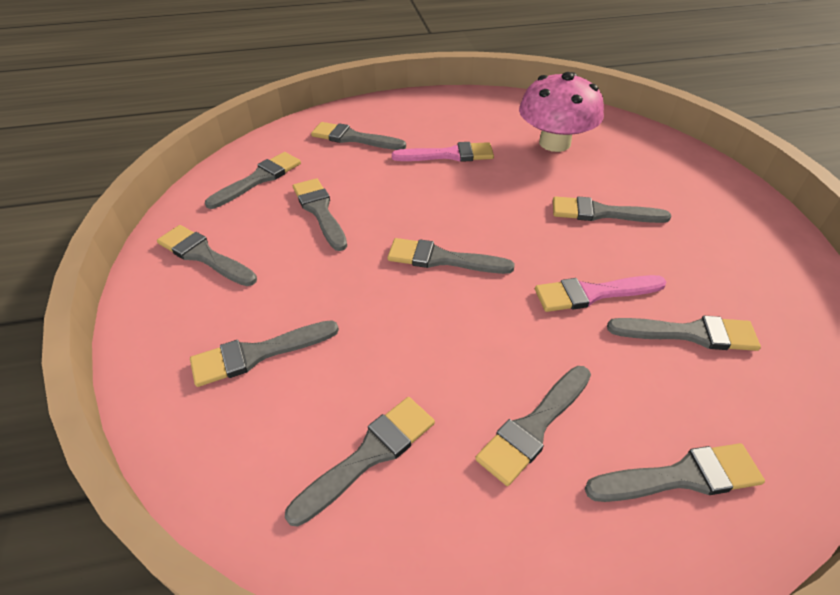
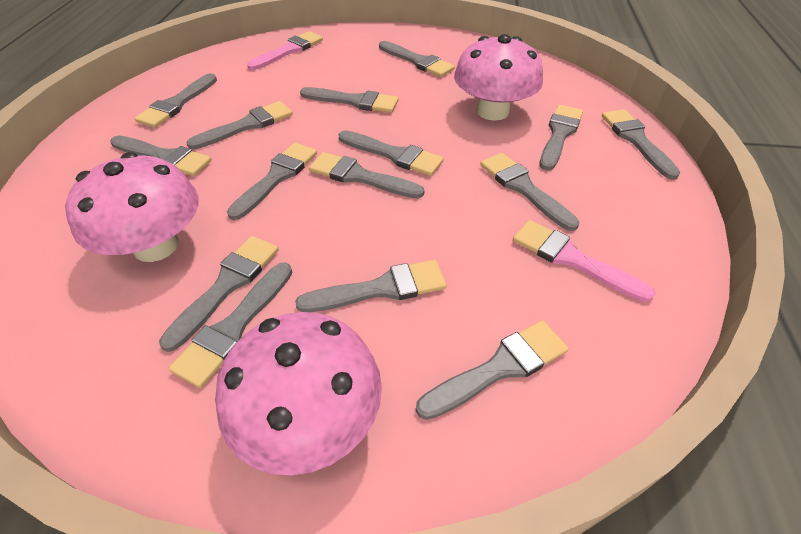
grey brush: 11 -> 15
pink mushroom: 1 -> 3

